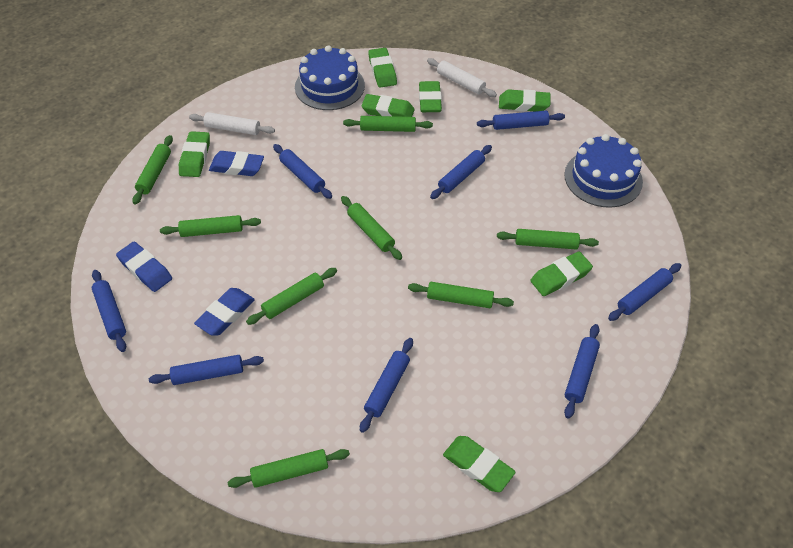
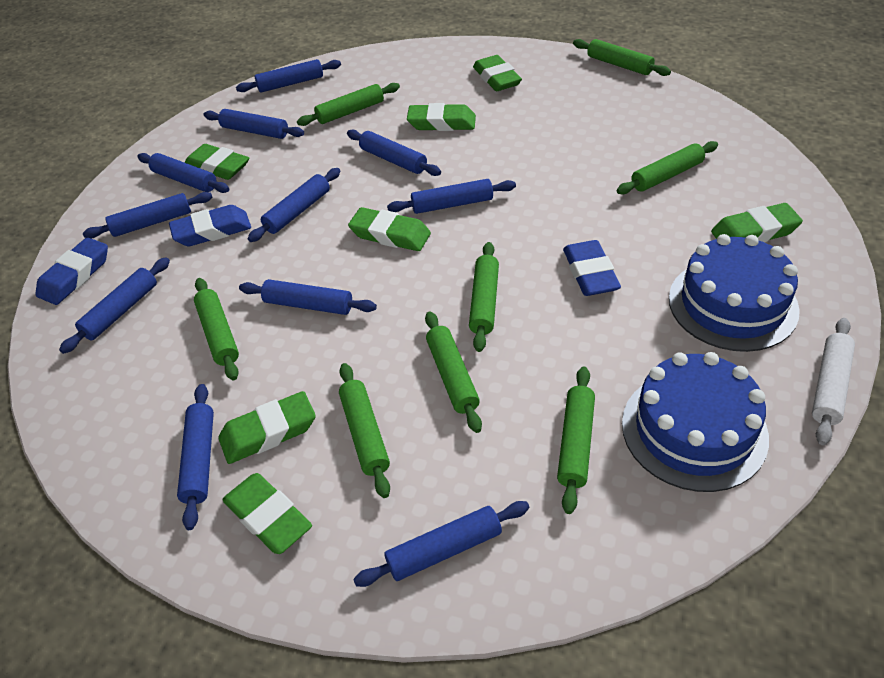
blue rolling pin: 8 -> 11
white rolling pin: 2 -> 1

